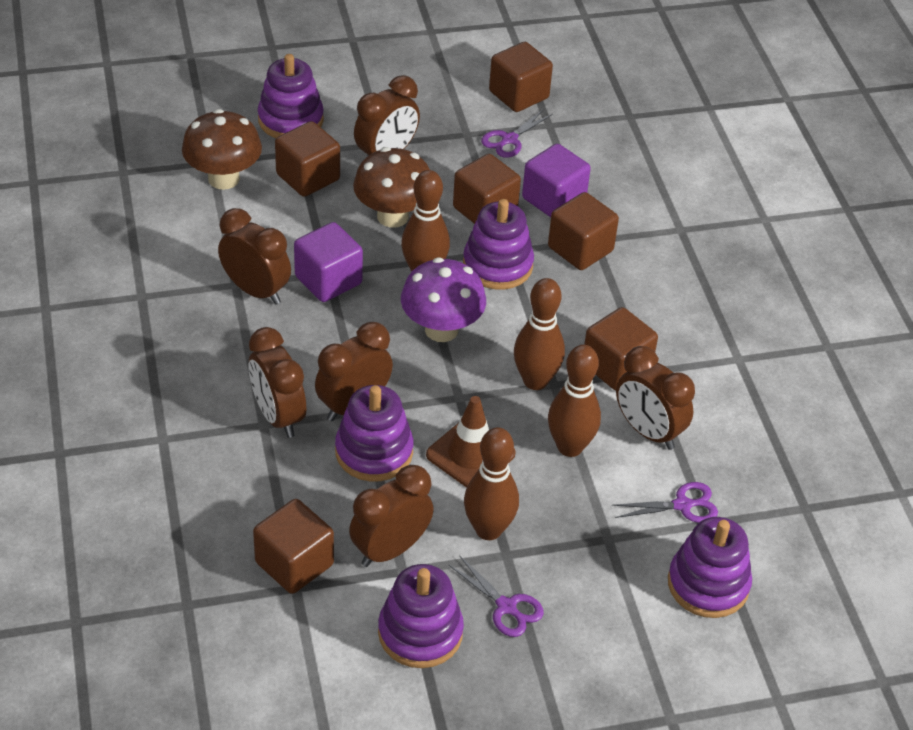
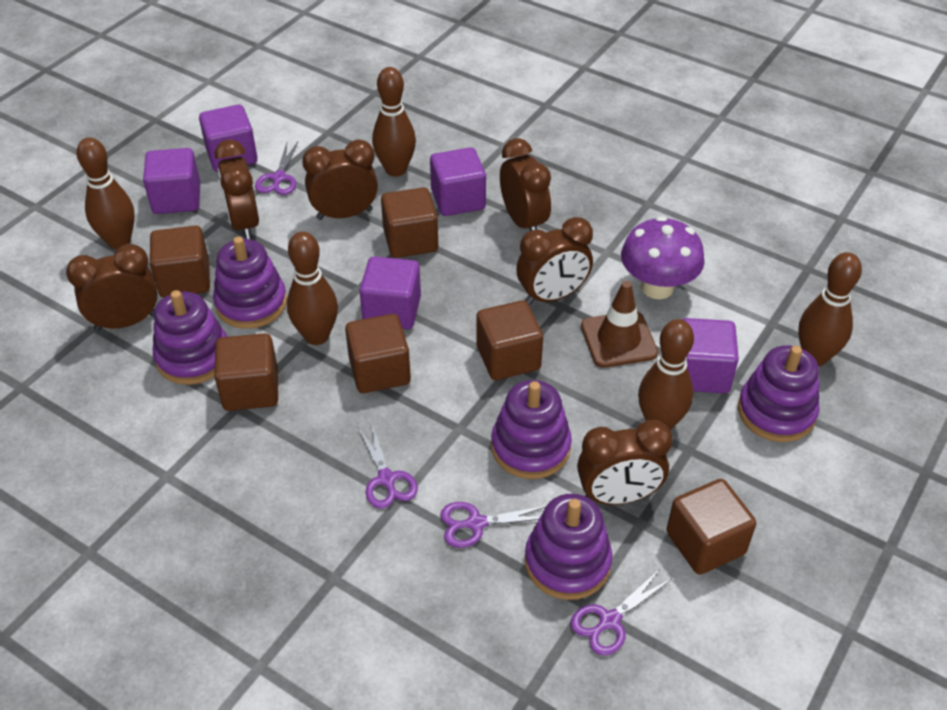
brown bowling pin: 4 -> 5
brown mushroom: 2 -> 0
purple cube: 2 -> 5
purple scissors: 3 -> 4

